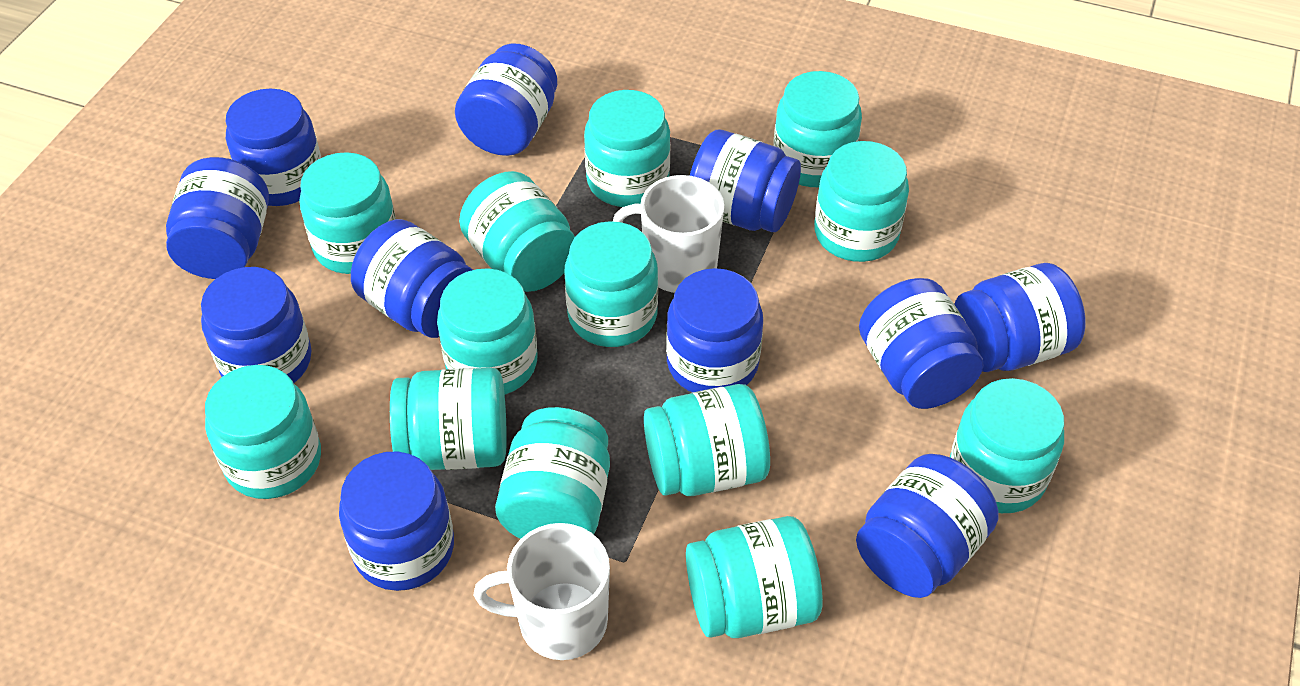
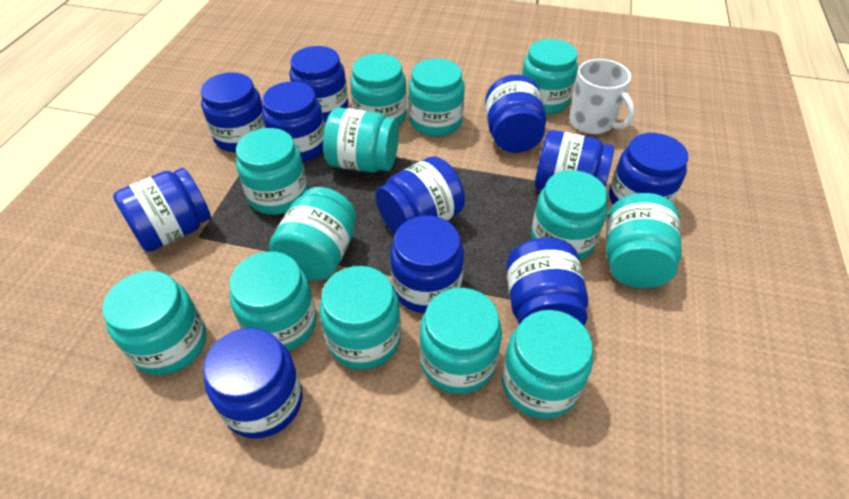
white mug: 2 -> 1

